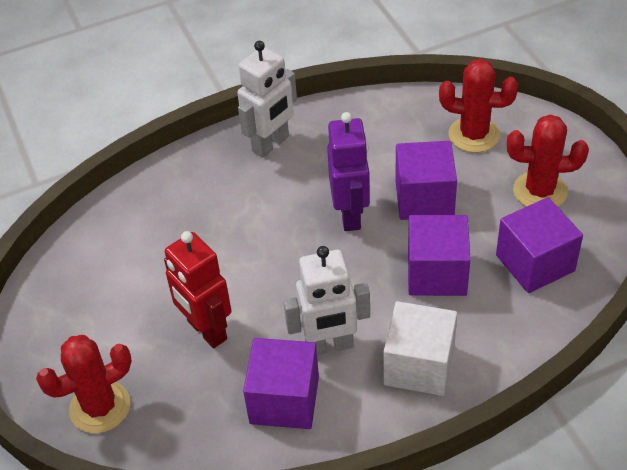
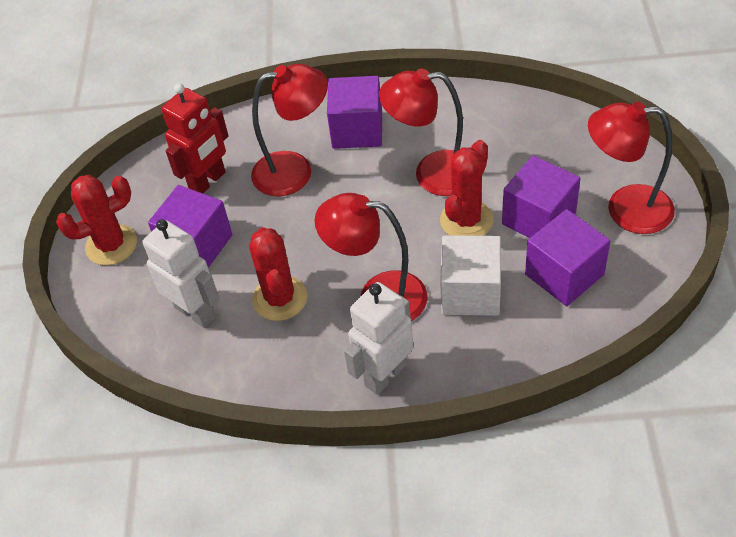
purple robot: 1 -> 0
red lamp: 0 -> 4

